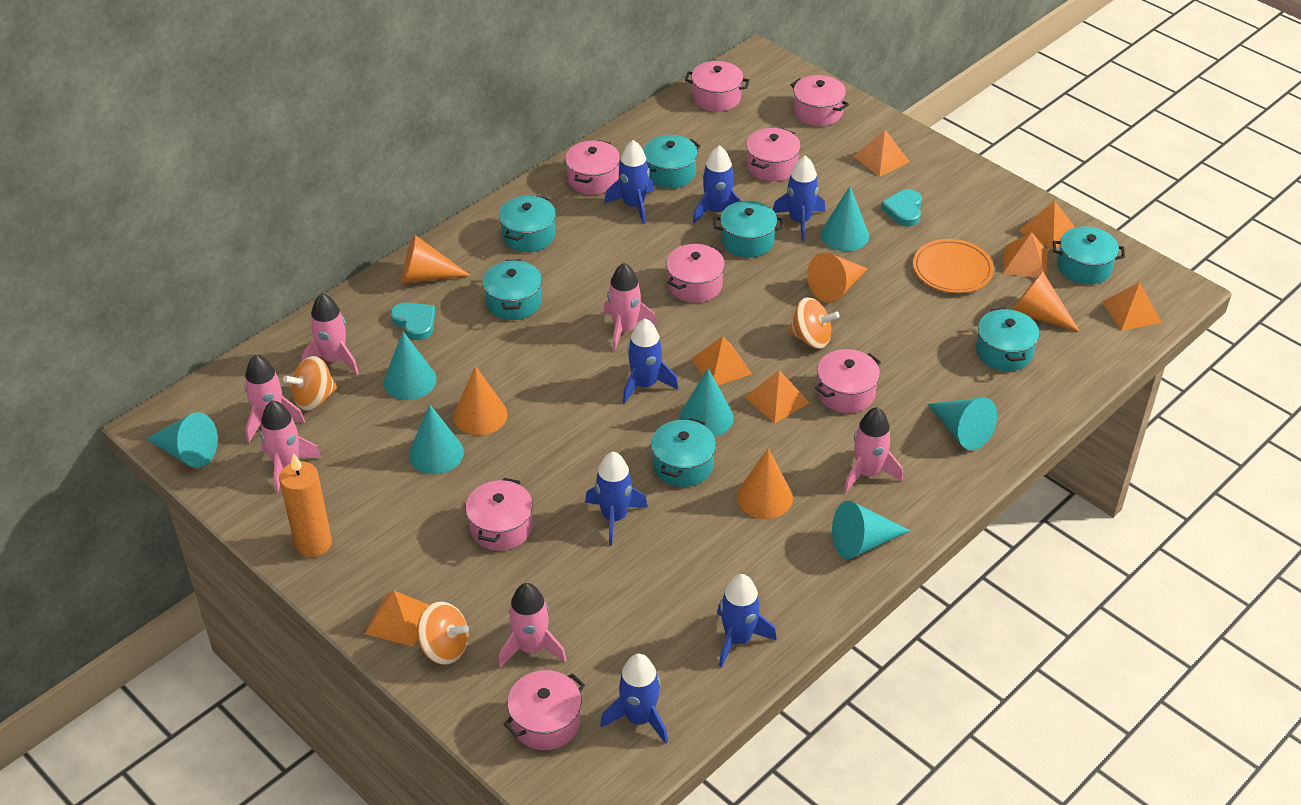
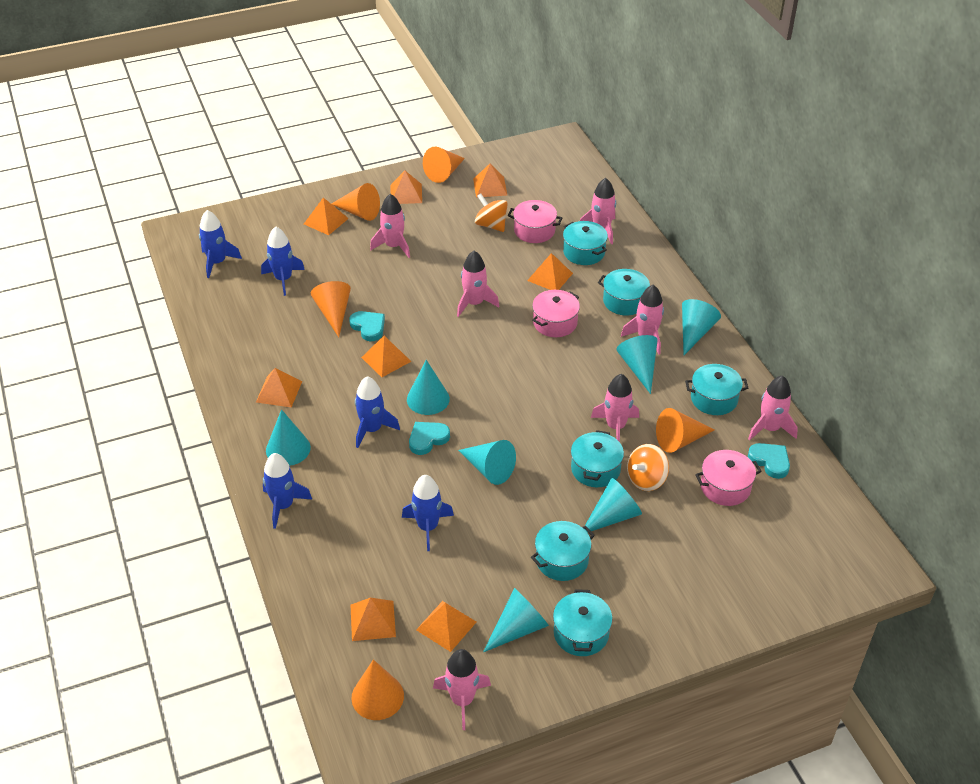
blue rocket: 7 -> 5
orange candle: 1 -> 0
orange plate: 1 -> 0
orange pyramid: 7 -> 8
orange spinning top: 3 -> 2
pink pot: 8 -> 3
pink rocket: 6 -> 7
turquoise heart: 2 -> 3
turquoise pot: 7 -> 6

